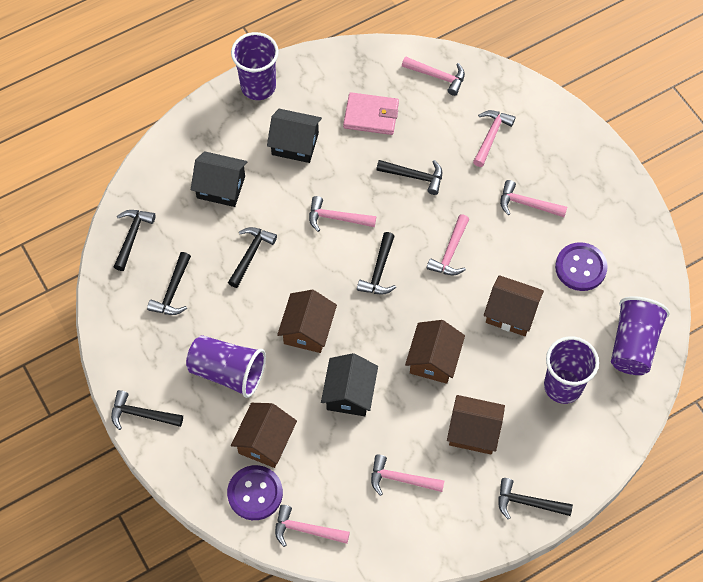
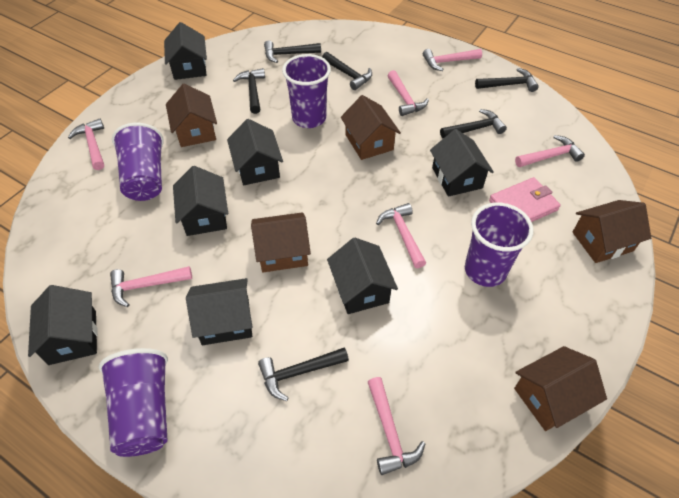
black hammer: 7 -> 6
black house: 3 -> 7
purple button: 2 -> 0

